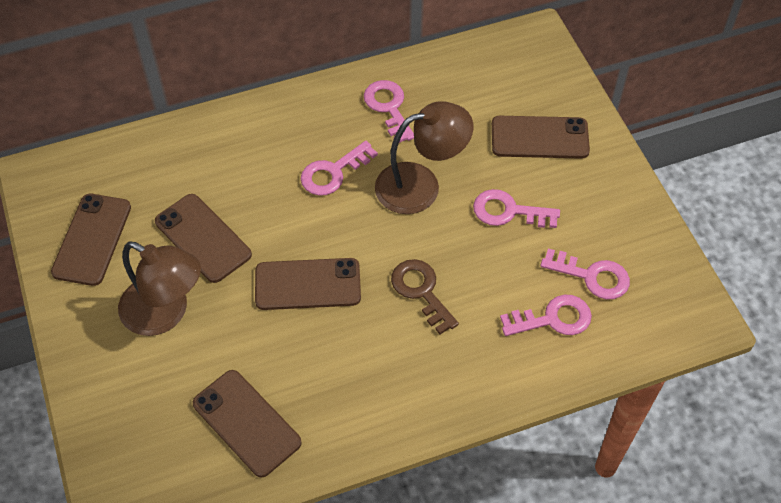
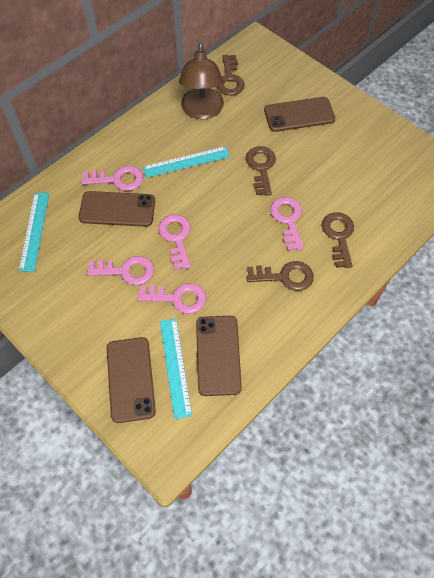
brown key: 1 -> 4
brown lamp: 2 -> 1
brown phone: 5 -> 4
turquoise ruler: 0 -> 3

